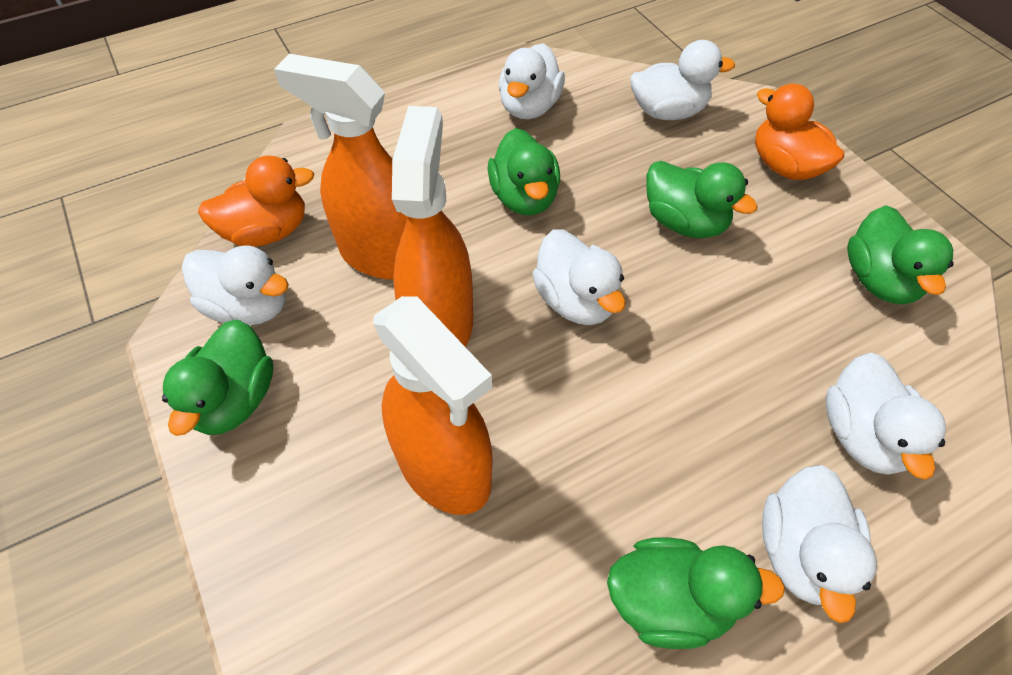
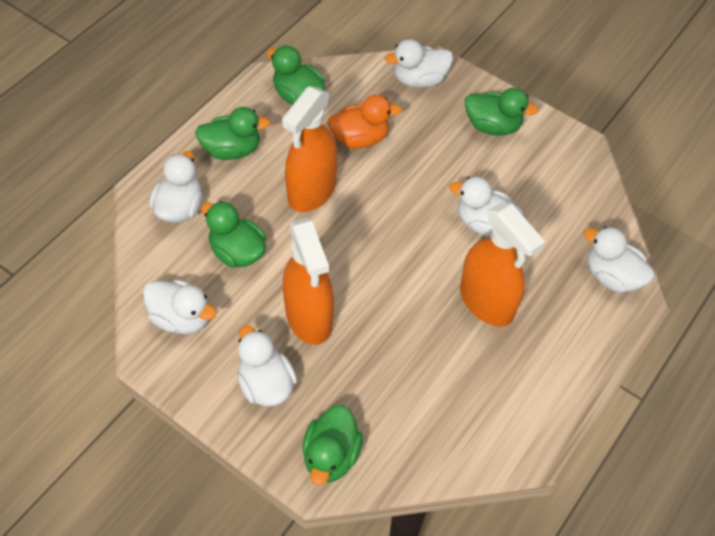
orange duck: 2 -> 1

